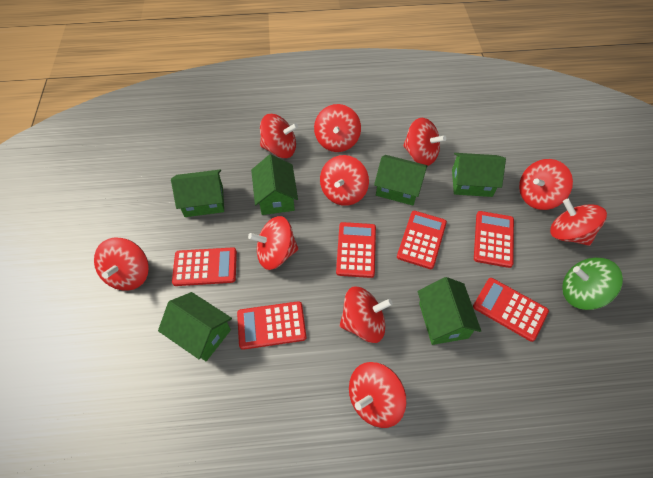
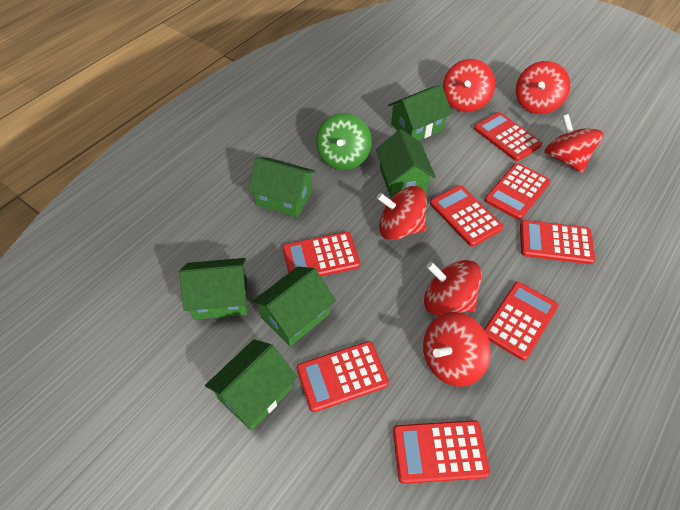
red calculator: 6 -> 8
red spinning top: 10 -> 6

